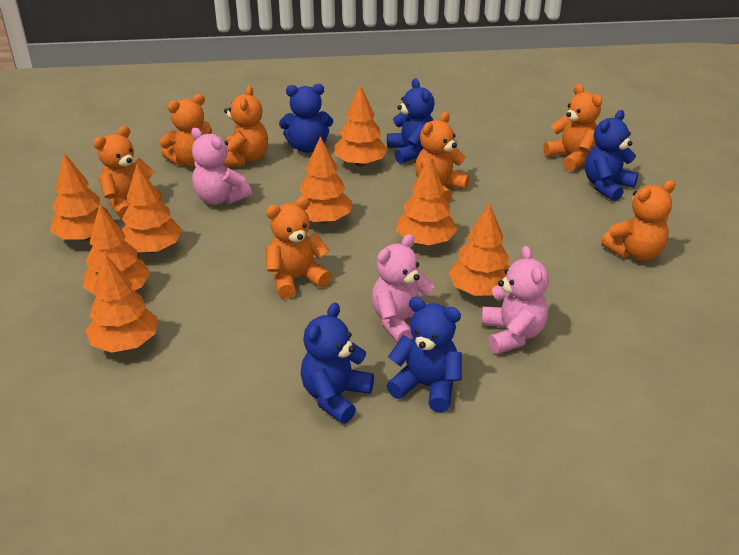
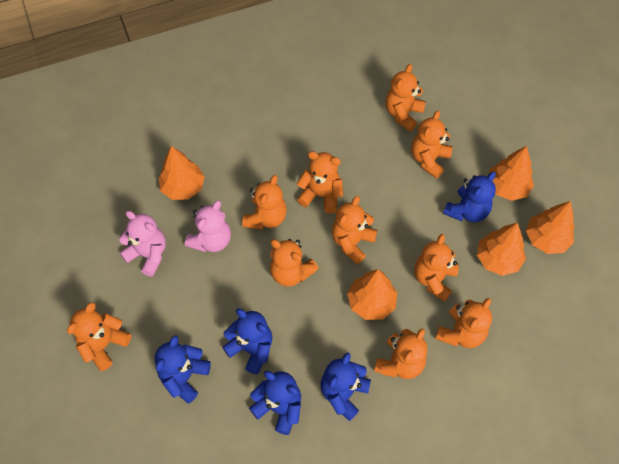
orange teddy bear: 7 -> 10
orange tree: 8 -> 5
pink teddy bear: 3 -> 2

